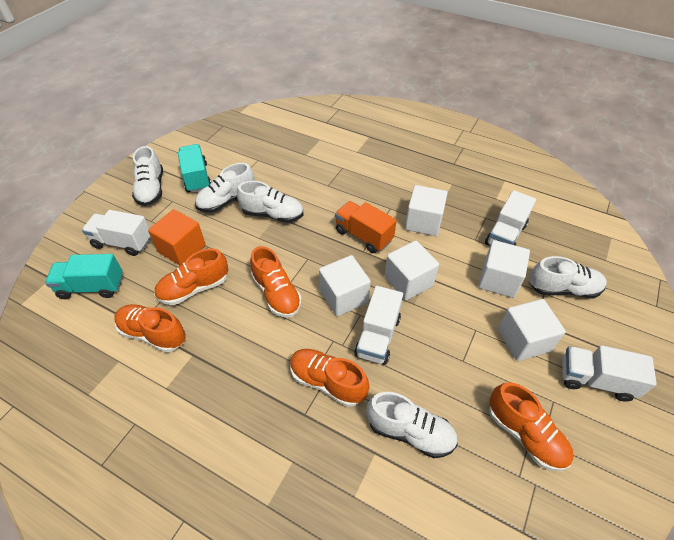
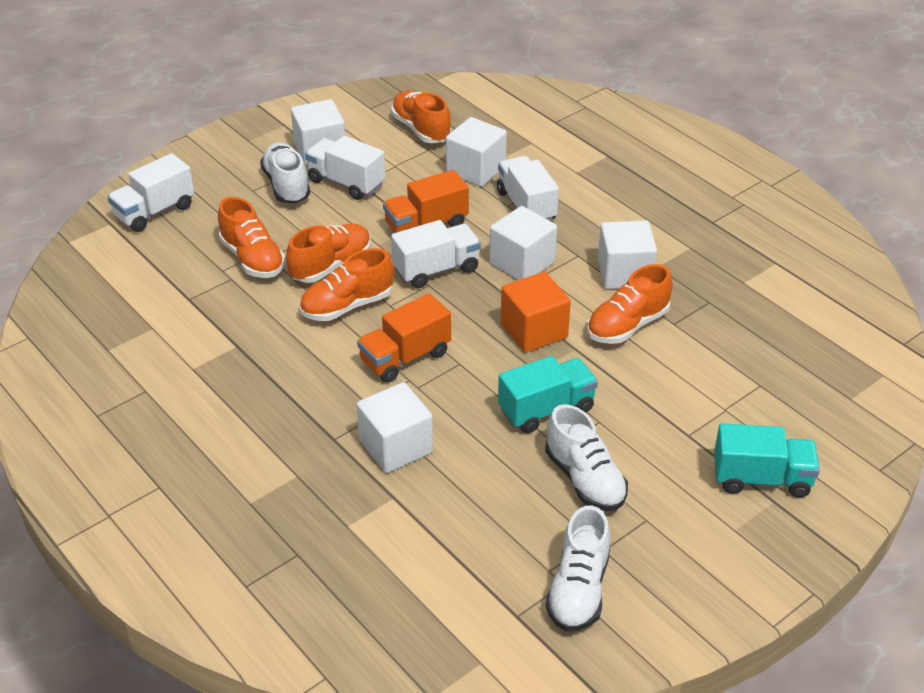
orange truck: 1 -> 2
white shoe: 5 -> 3

